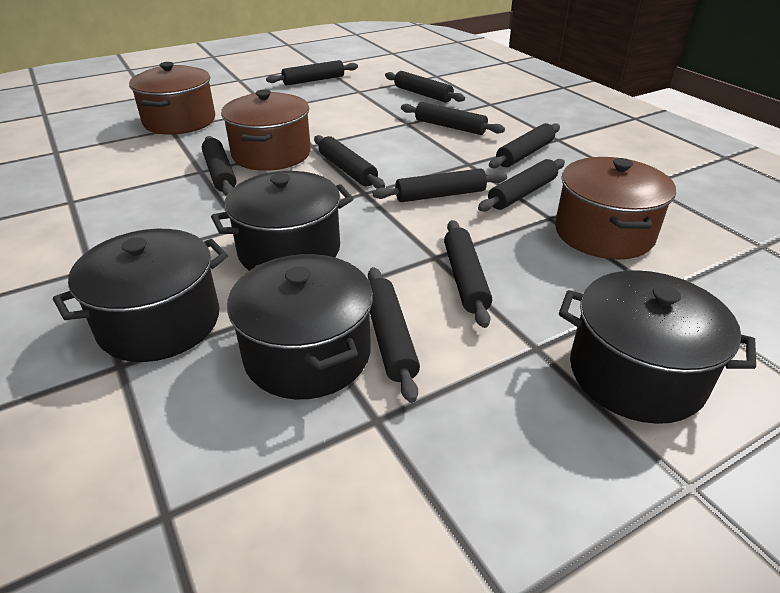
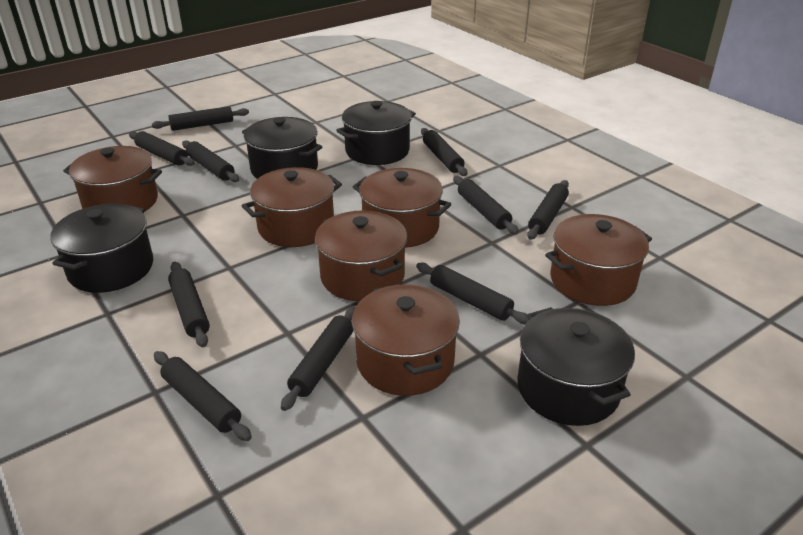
brown pot: 3 -> 6

